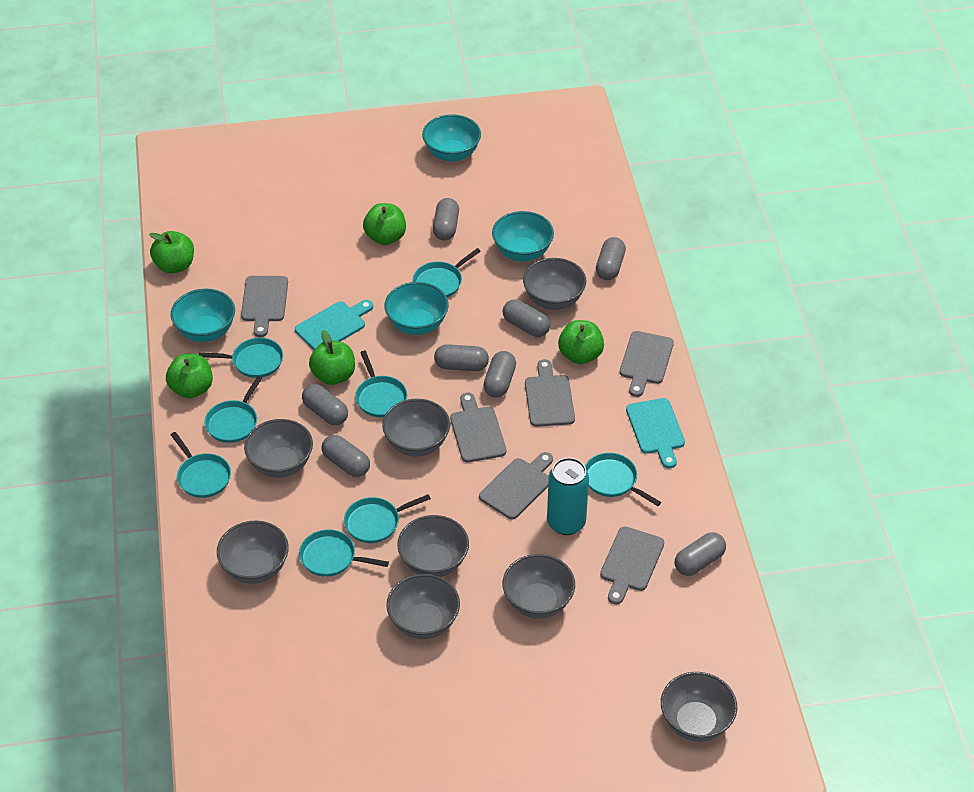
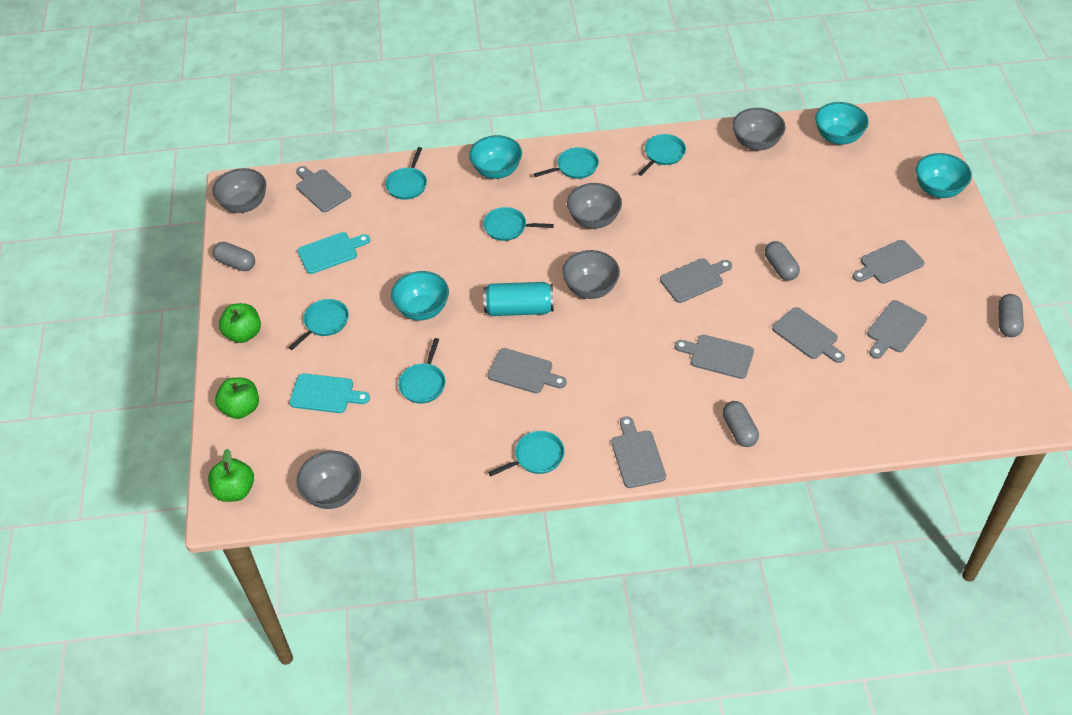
green apple: 5 -> 3
grey bowl: 8 -> 5
grey capsule: 8 -> 4
grey cutting board: 6 -> 8
turquoise pan: 8 -> 7

